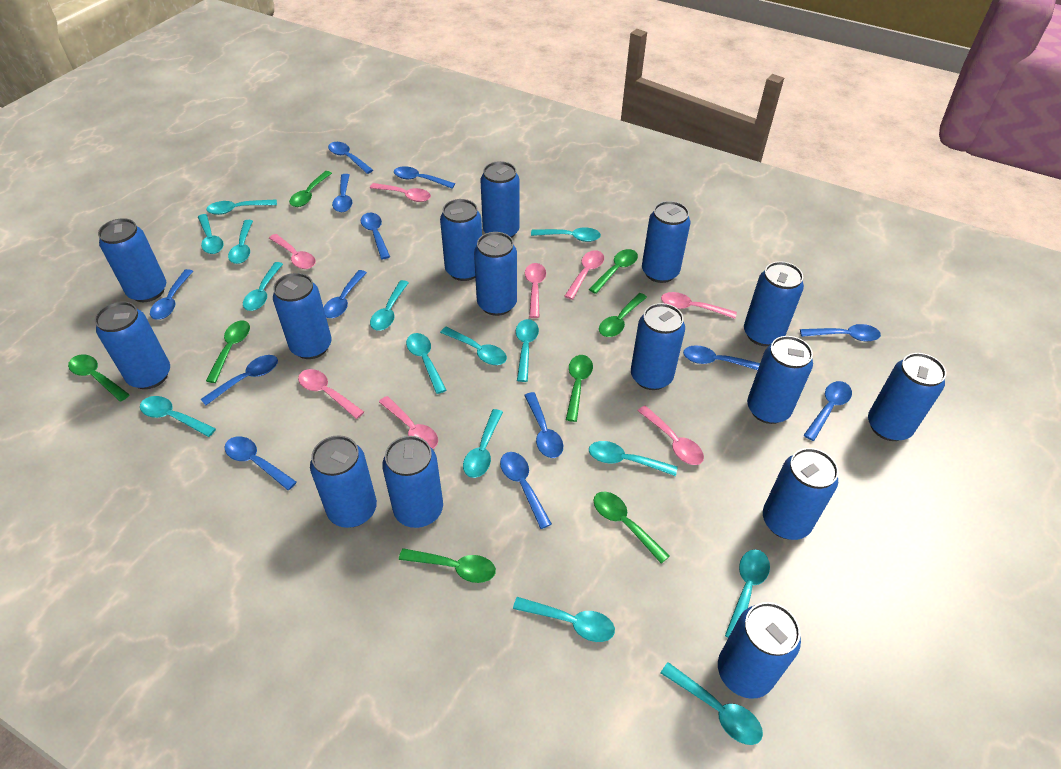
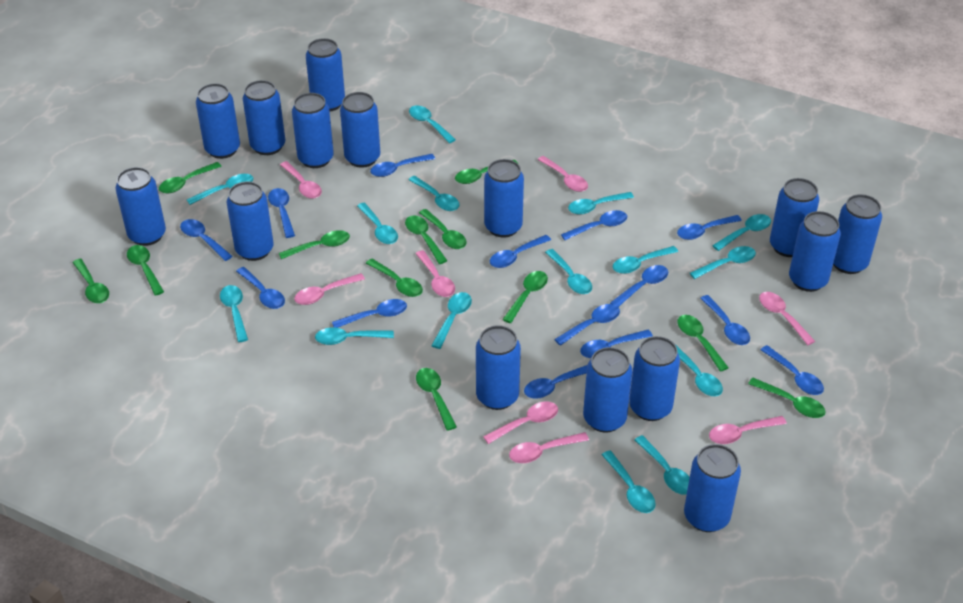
blue spoon: 13 -> 14
green spoon: 8 -> 12

